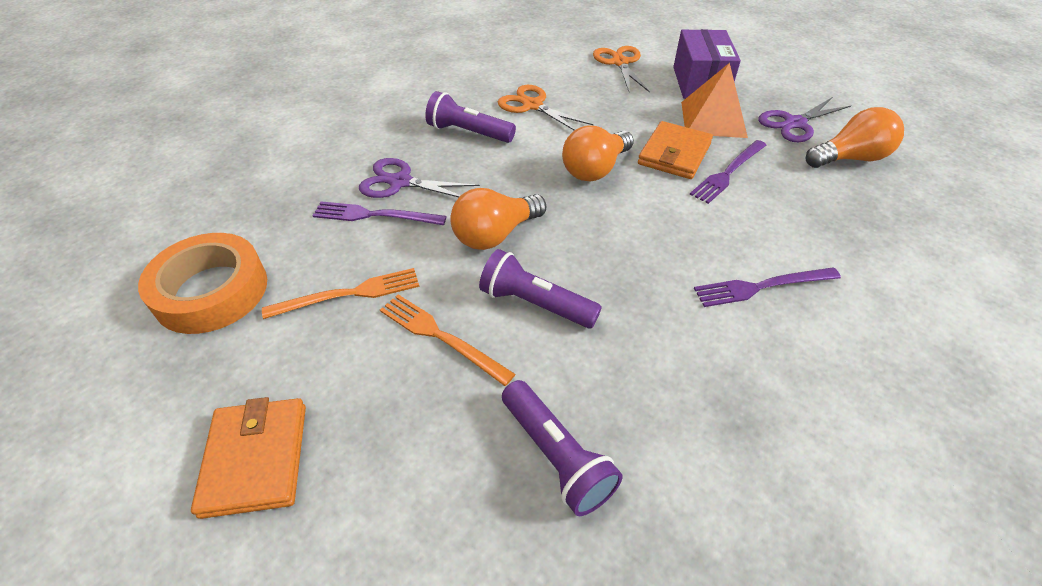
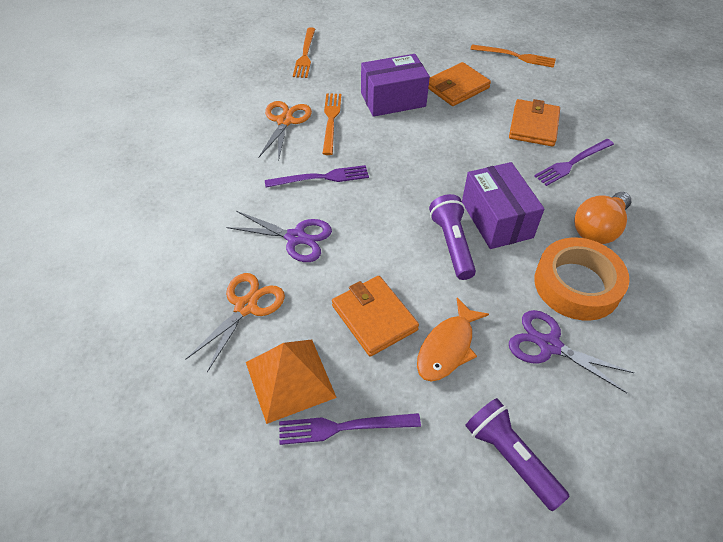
orange fish: 0 -> 1
orange fork: 2 -> 3
orange light bulb: 3 -> 1
orange wallet: 2 -> 3
purple box: 1 -> 2
purple flashlight: 3 -> 2

